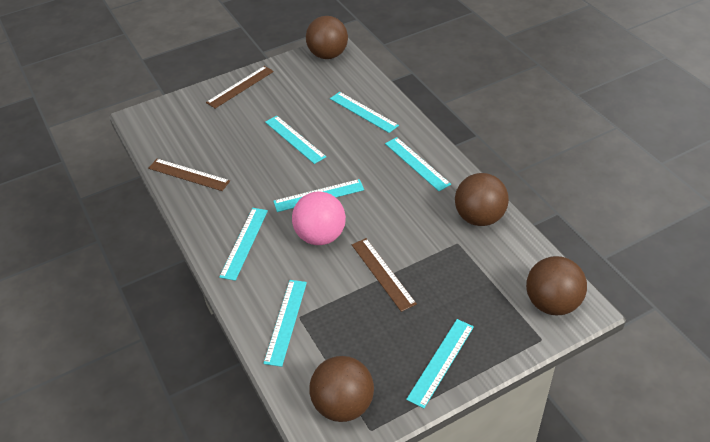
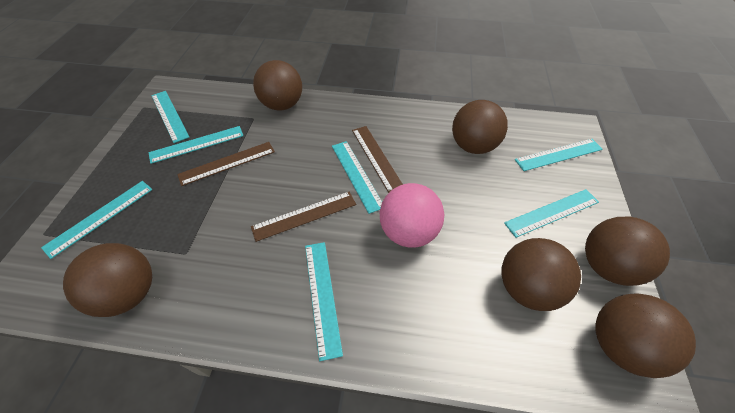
brown ball: 4 -> 6

